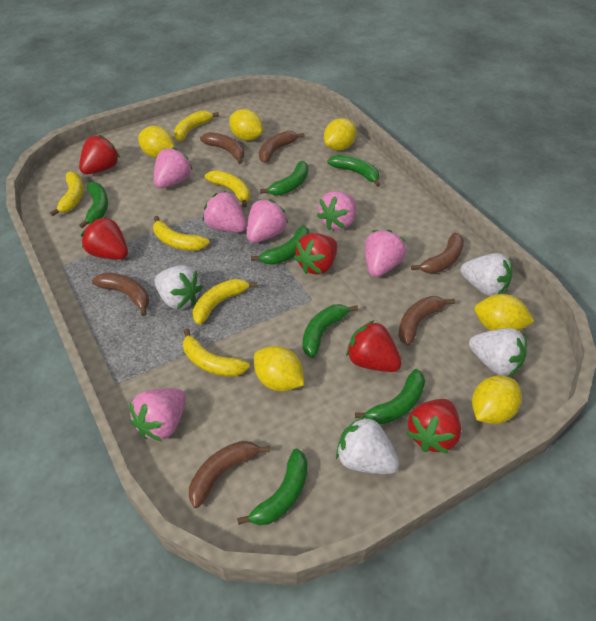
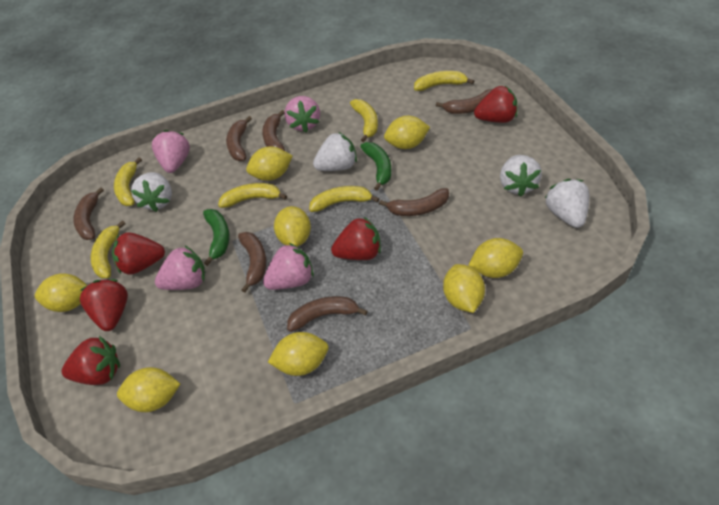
brown banana: 6 -> 7
green banana: 7 -> 2
pink strawberry: 6 -> 4
yellow lemon: 6 -> 8

